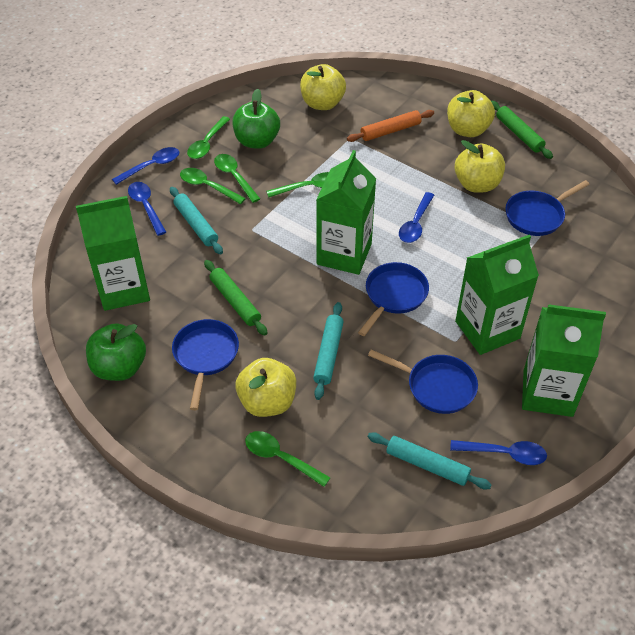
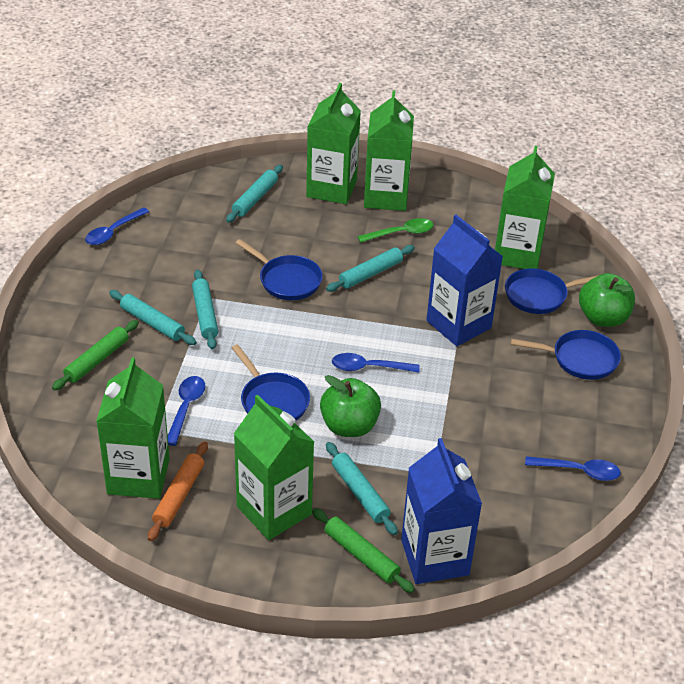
blue carton: 0 -> 2
green carton: 4 -> 5
green spoon: 5 -> 1
turquoise rolling pin: 3 -> 5
yellow apple: 4 -> 0

